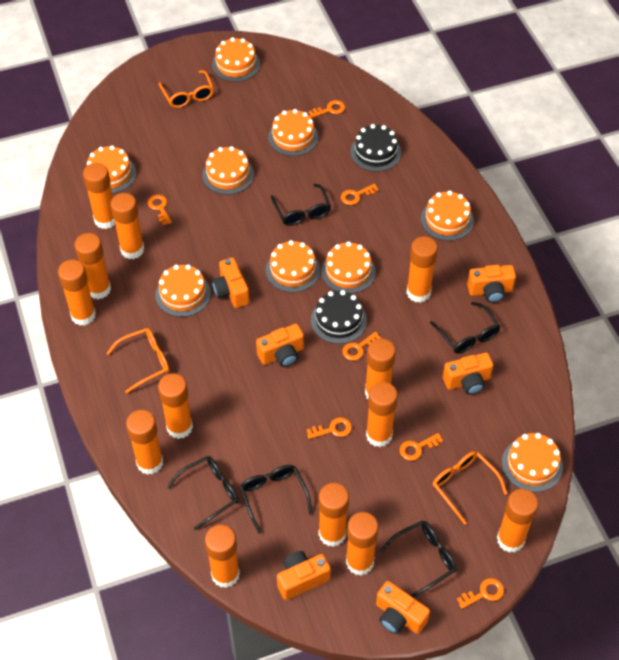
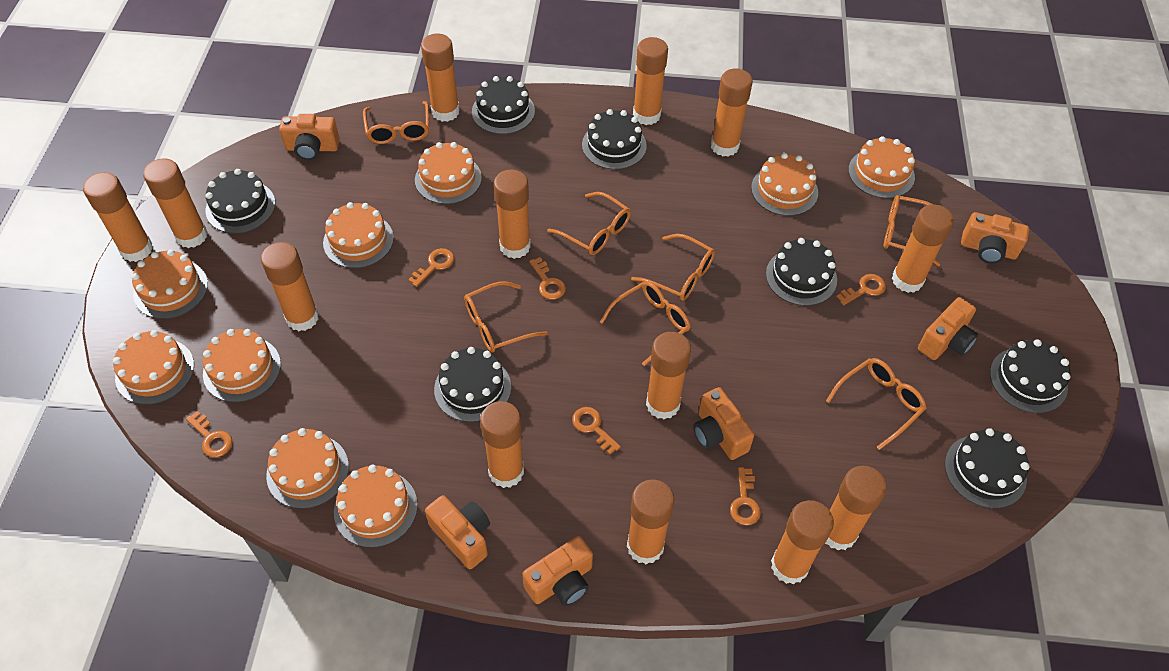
black cake: 2 -> 7
black glasses: 5 -> 0
orange glasses: 3 -> 7
orange key: 7 -> 6

